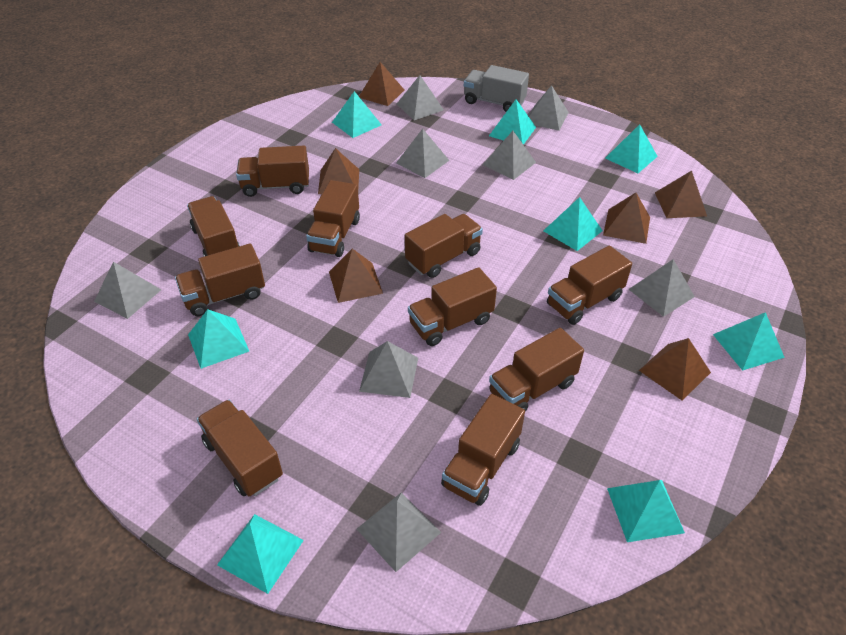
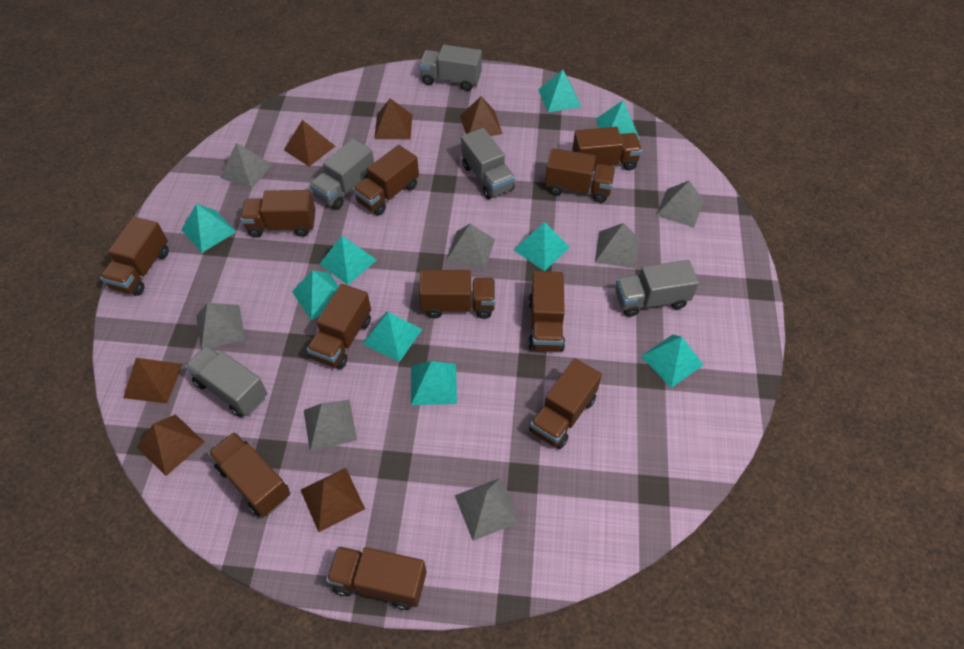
brown truck: 10 -> 11
grey pyramid: 8 -> 7
grey truck: 1 -> 5
turquoise pyramid: 8 -> 9

